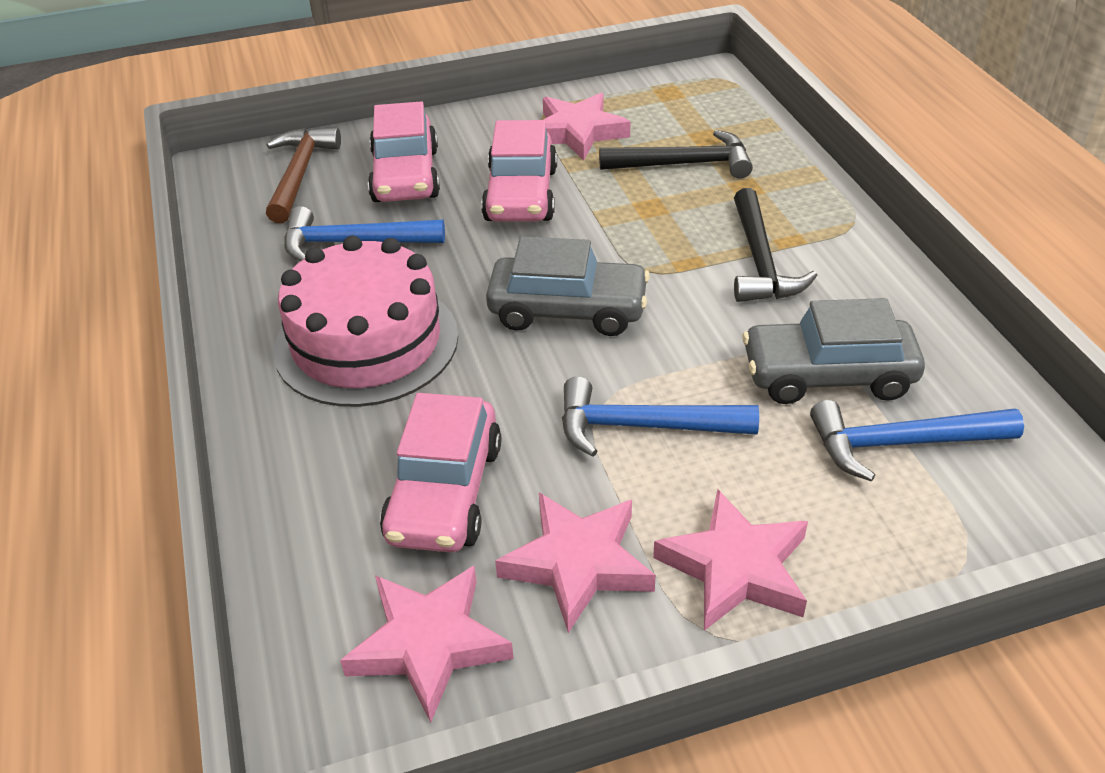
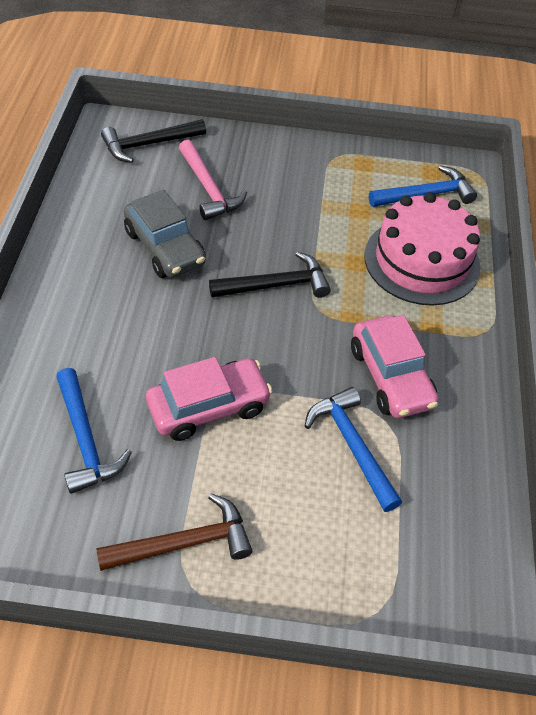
grey car: 2 -> 1
pink car: 3 -> 2
pink hammer: 0 -> 1
pink star: 4 -> 0

